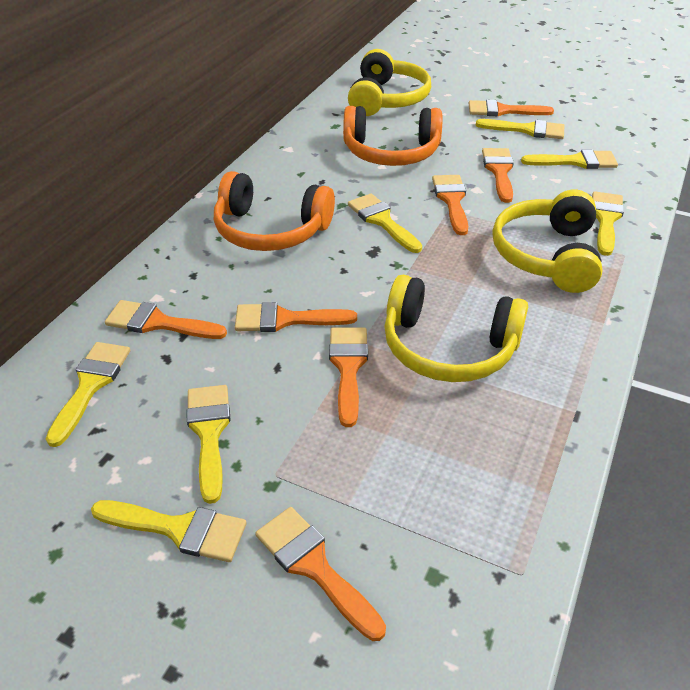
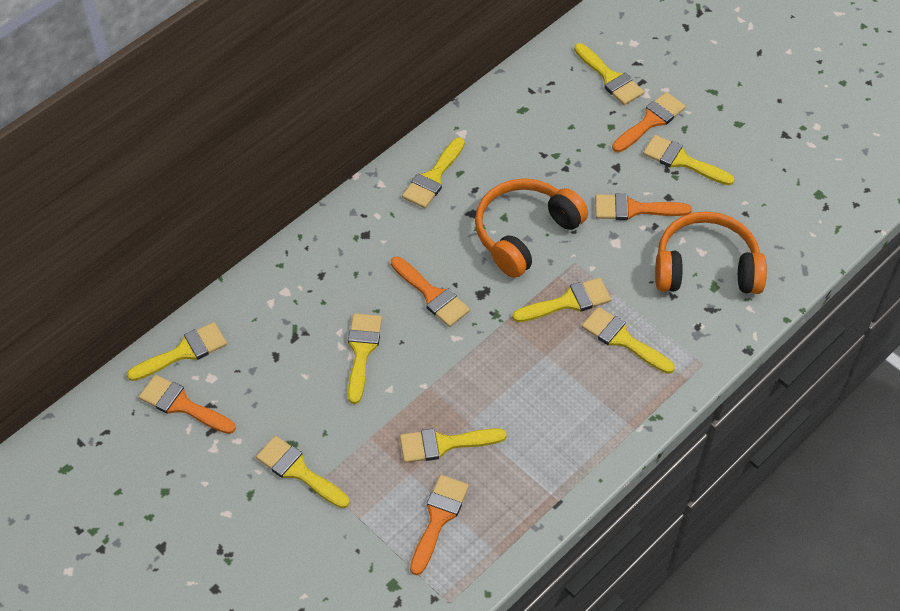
orange brush: 7 -> 5
yellow brush: 7 -> 9
yellow headphones: 3 -> 0

